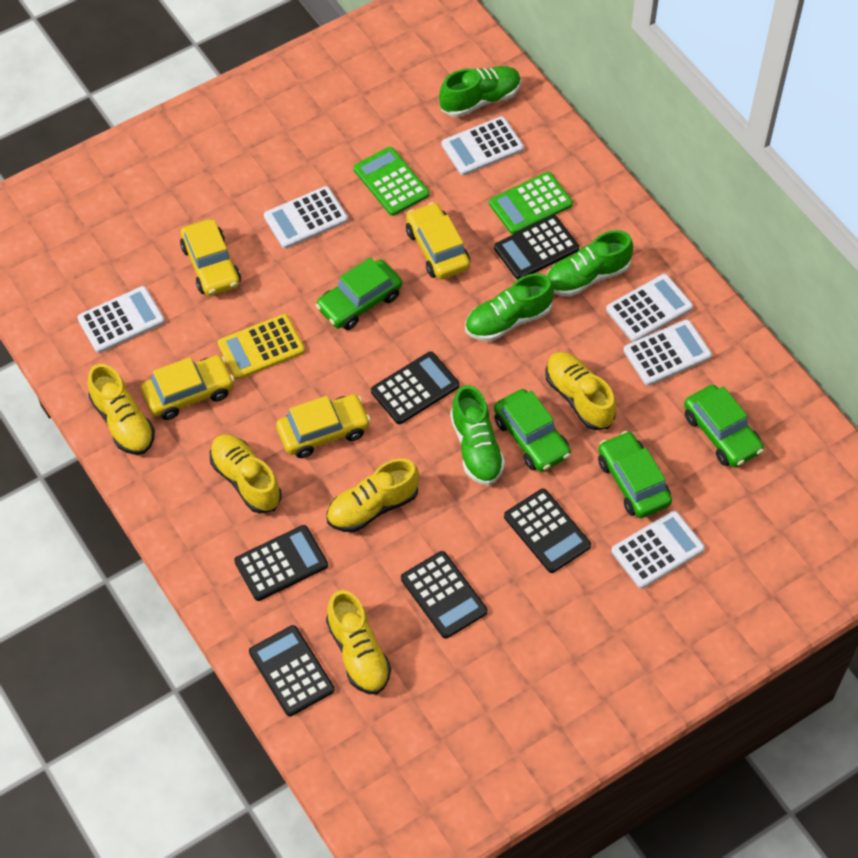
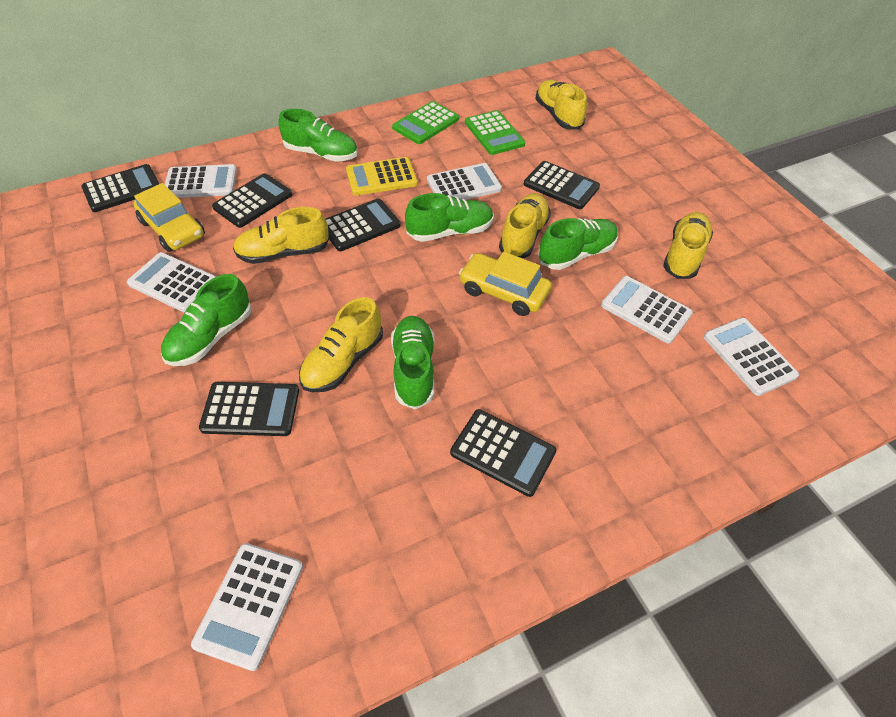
green car: 4 -> 0
green shoe: 4 -> 5
yellow car: 4 -> 2

